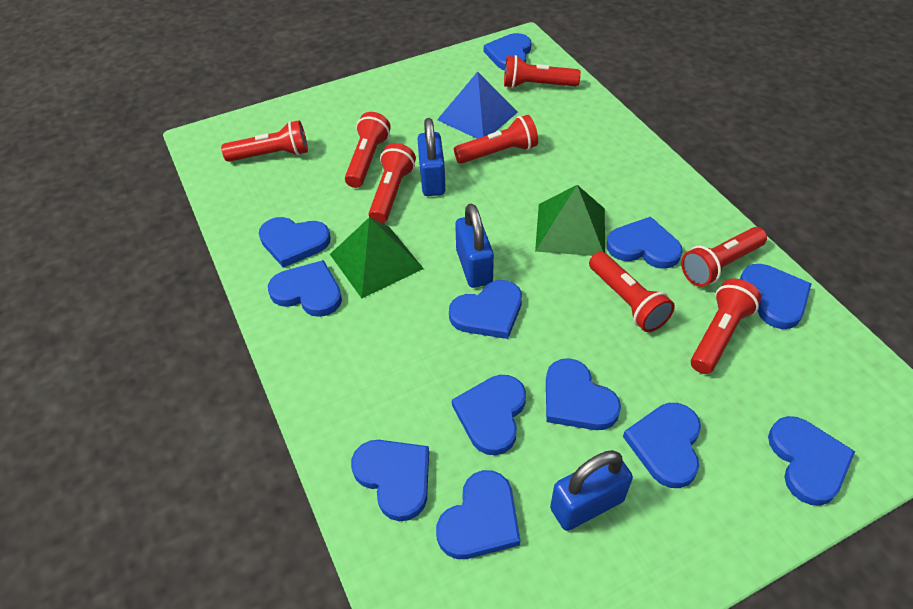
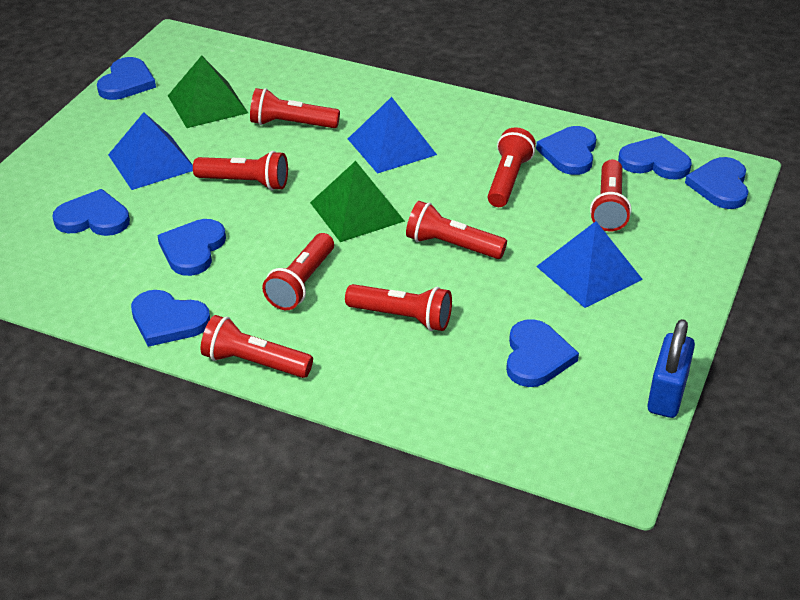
blue heart: 12 -> 8
blue padlock: 3 -> 1
blue pyramid: 1 -> 3

